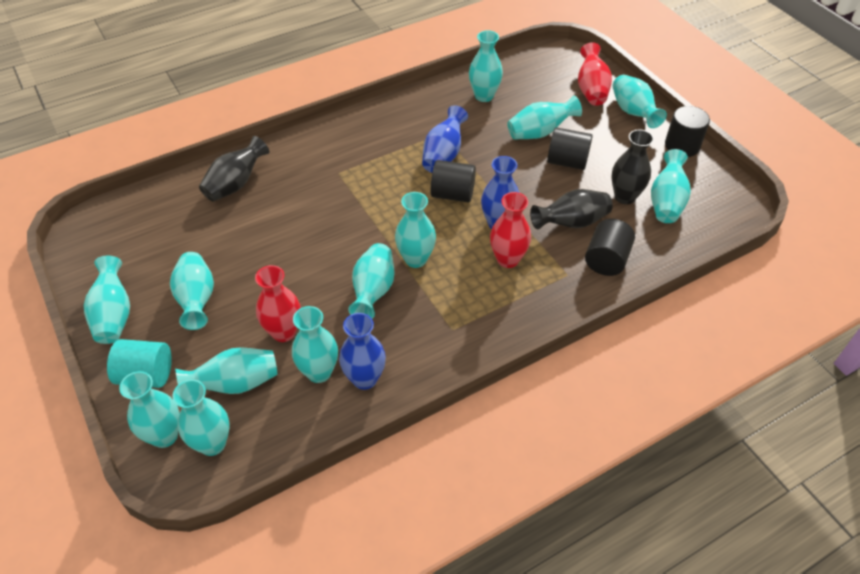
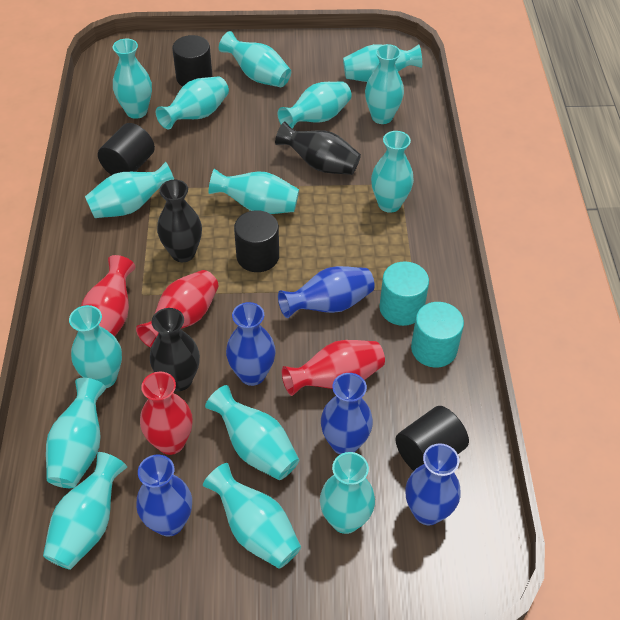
blue vase: 3 -> 5
red vase: 3 -> 4
turquoise cylinder: 1 -> 2
turquoise vase: 12 -> 15

